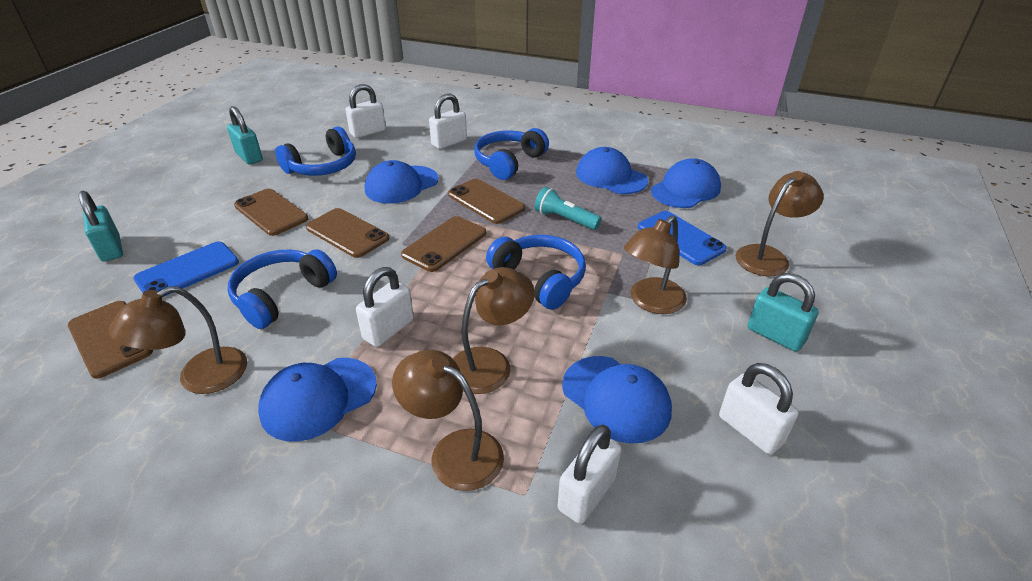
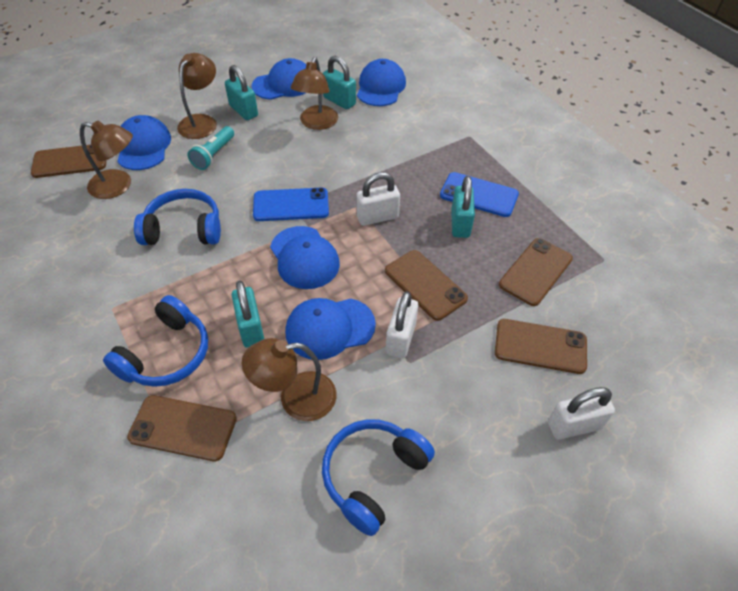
blue headphones: 4 -> 3
brown lamp: 5 -> 4
turquoise padlock: 3 -> 4
white padlock: 5 -> 3

